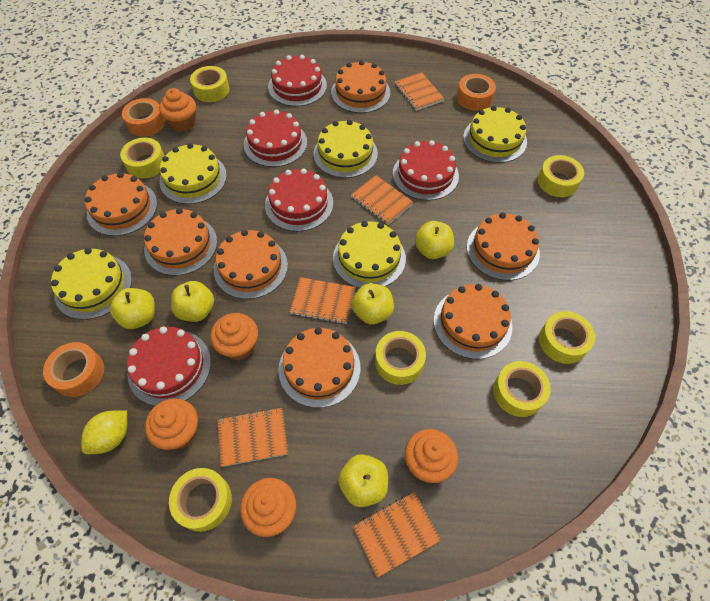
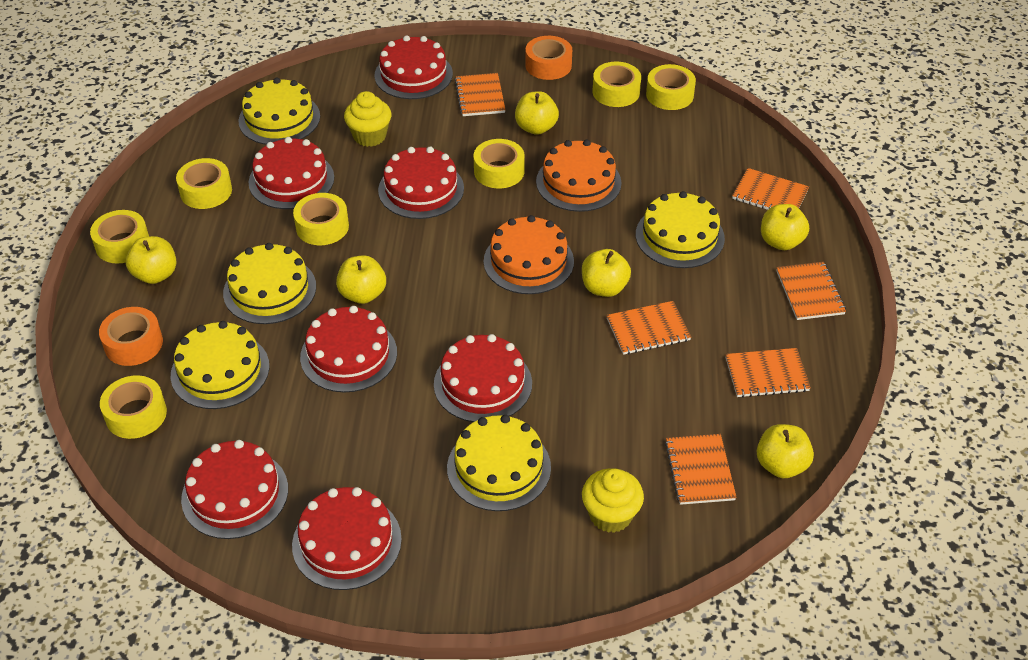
orange cake: 7 -> 2
orange cupcake: 5 -> 0
orange notebook: 5 -> 6
orange tape: 3 -> 2
red cake: 5 -> 7
yellow apple: 5 -> 6
yellow cupcake: 0 -> 2
yellow lemon: 1 -> 0

